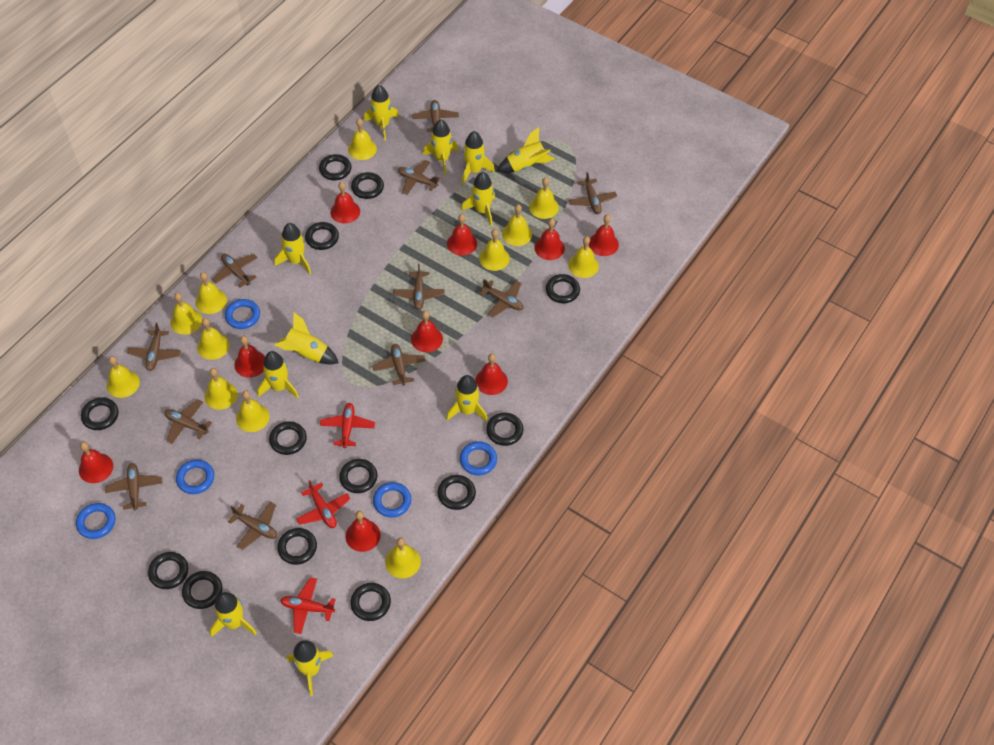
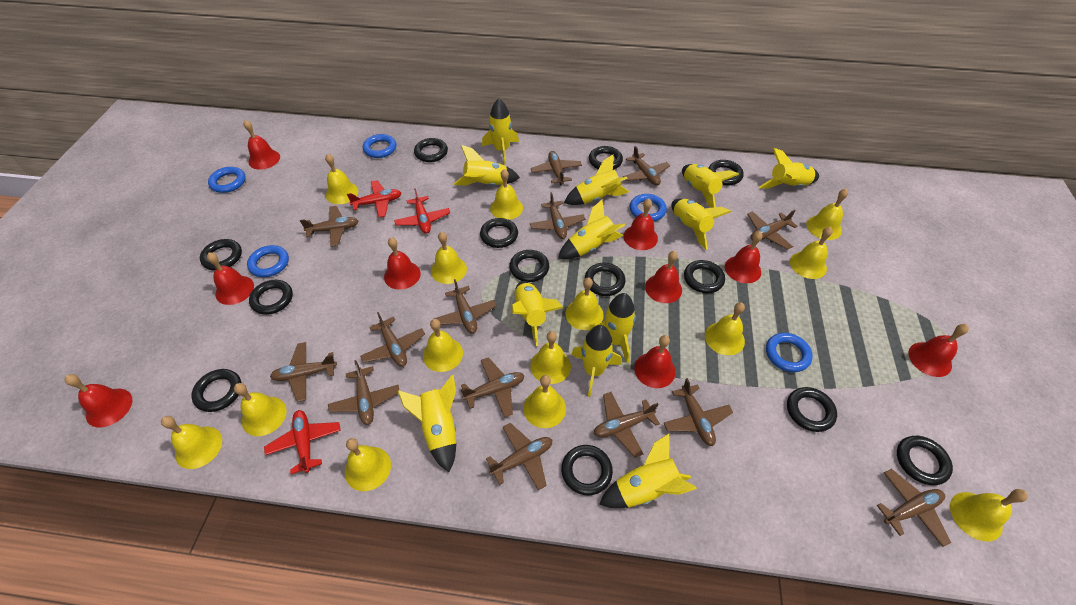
brown plane: 11 -> 14
yellow bell: 12 -> 14
yellow rocket: 11 -> 12

